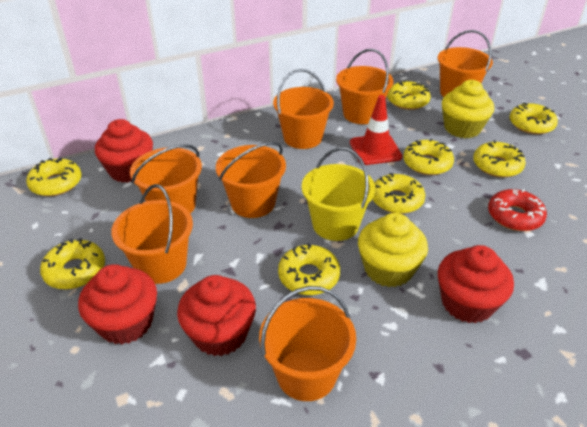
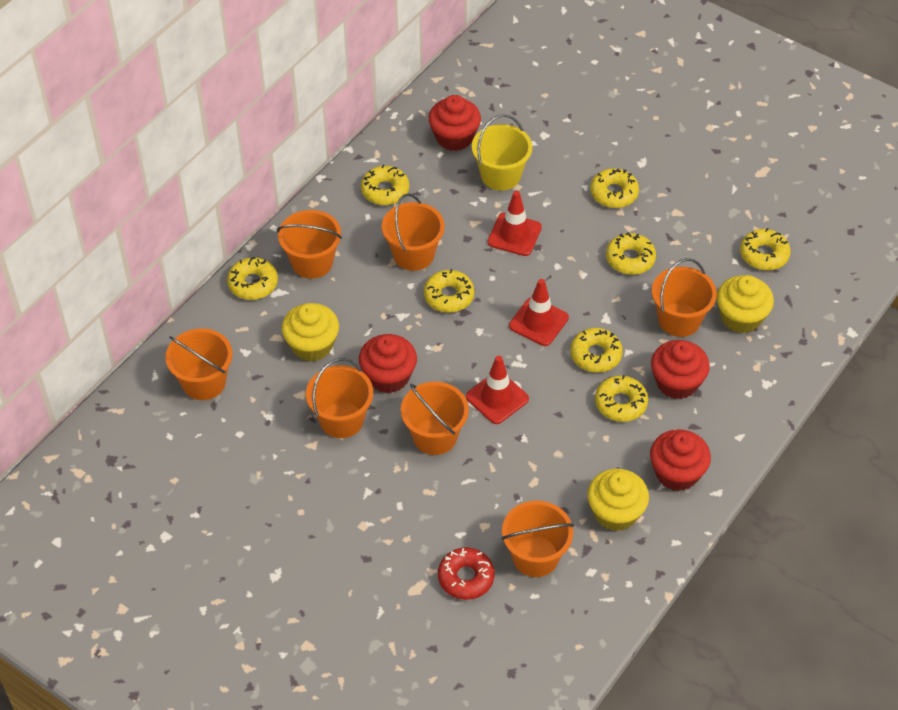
red traffic cone: 1 -> 3
yellow cupcake: 2 -> 3

